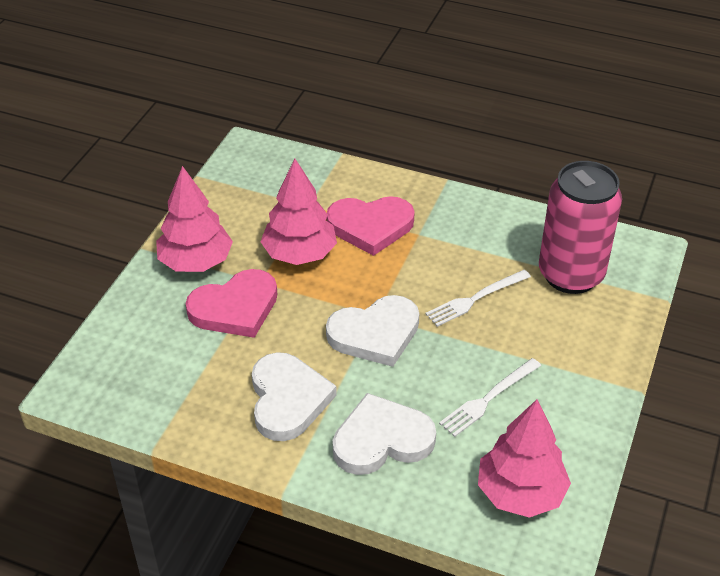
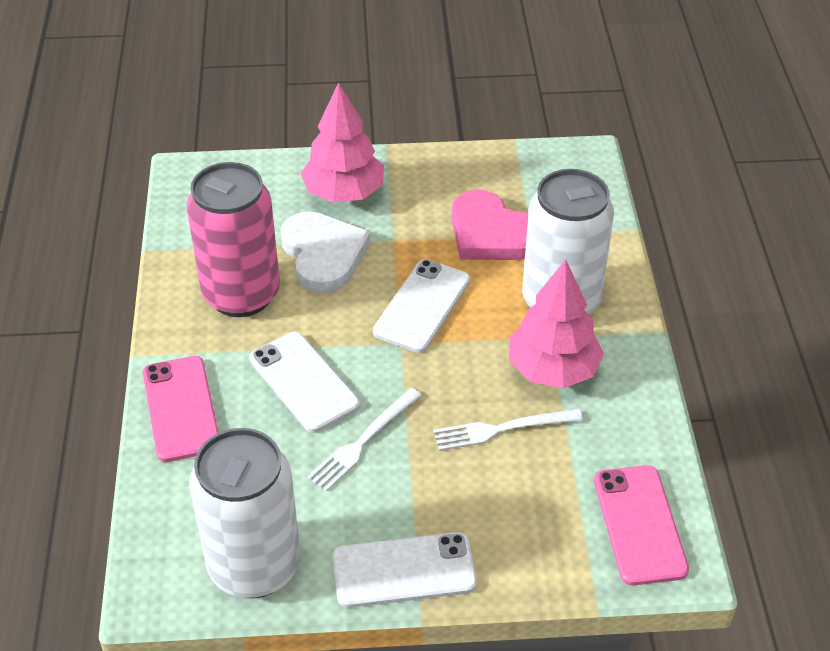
pink heart: 2 -> 1
pink phone: 0 -> 2
pink tree: 3 -> 2
white can: 0 -> 2
white heart: 3 -> 1
white phone: 0 -> 3

